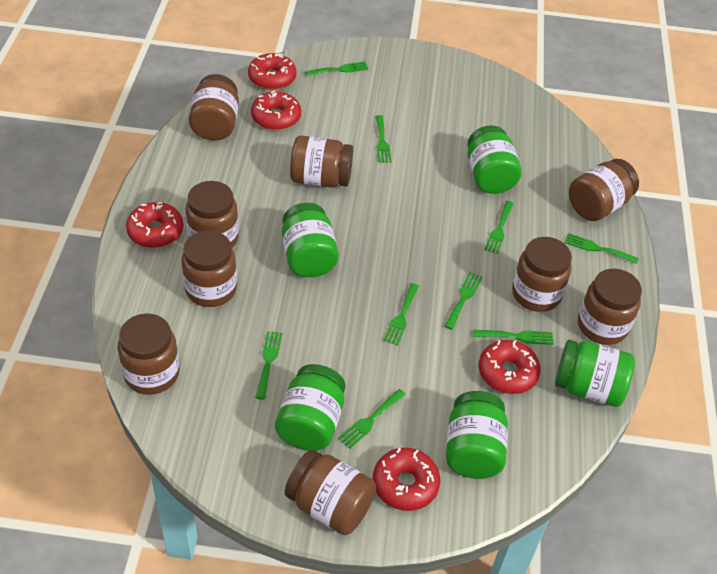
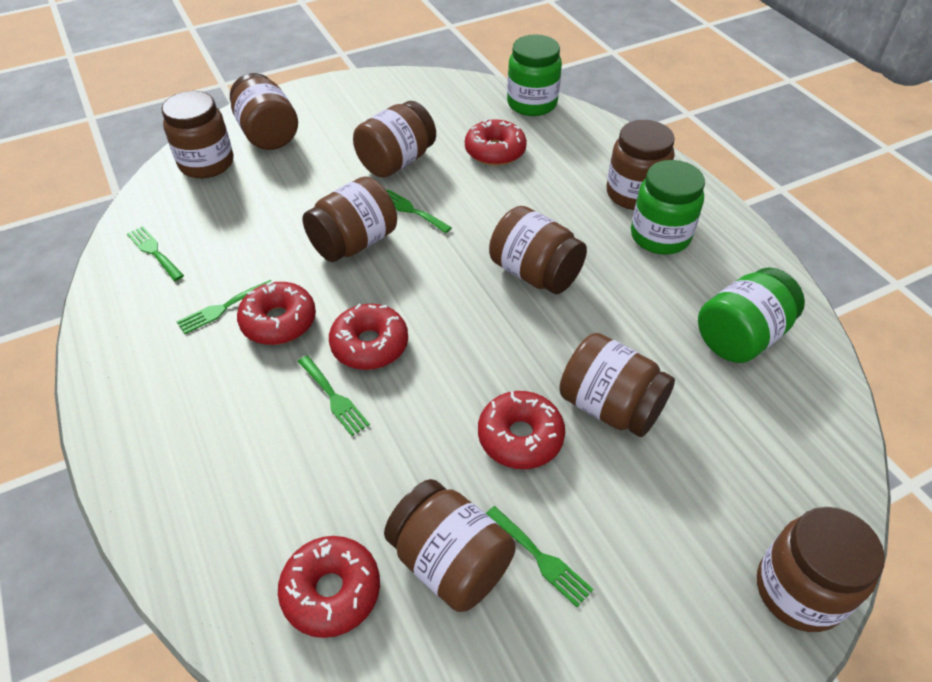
green fork: 9 -> 5
green jar: 5 -> 3

